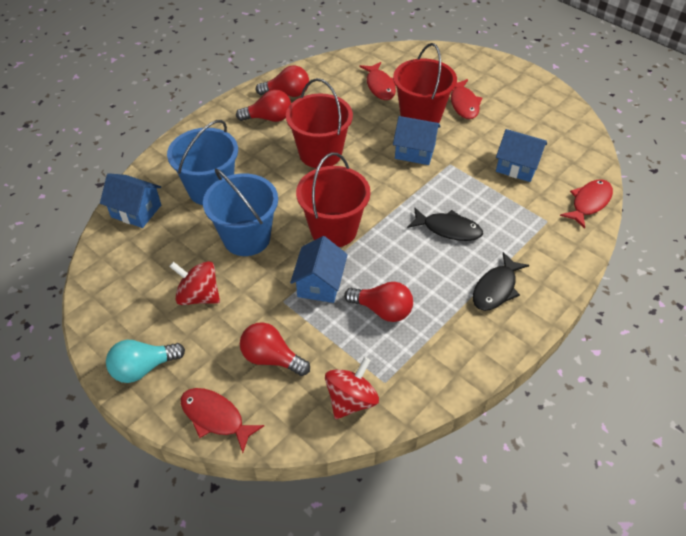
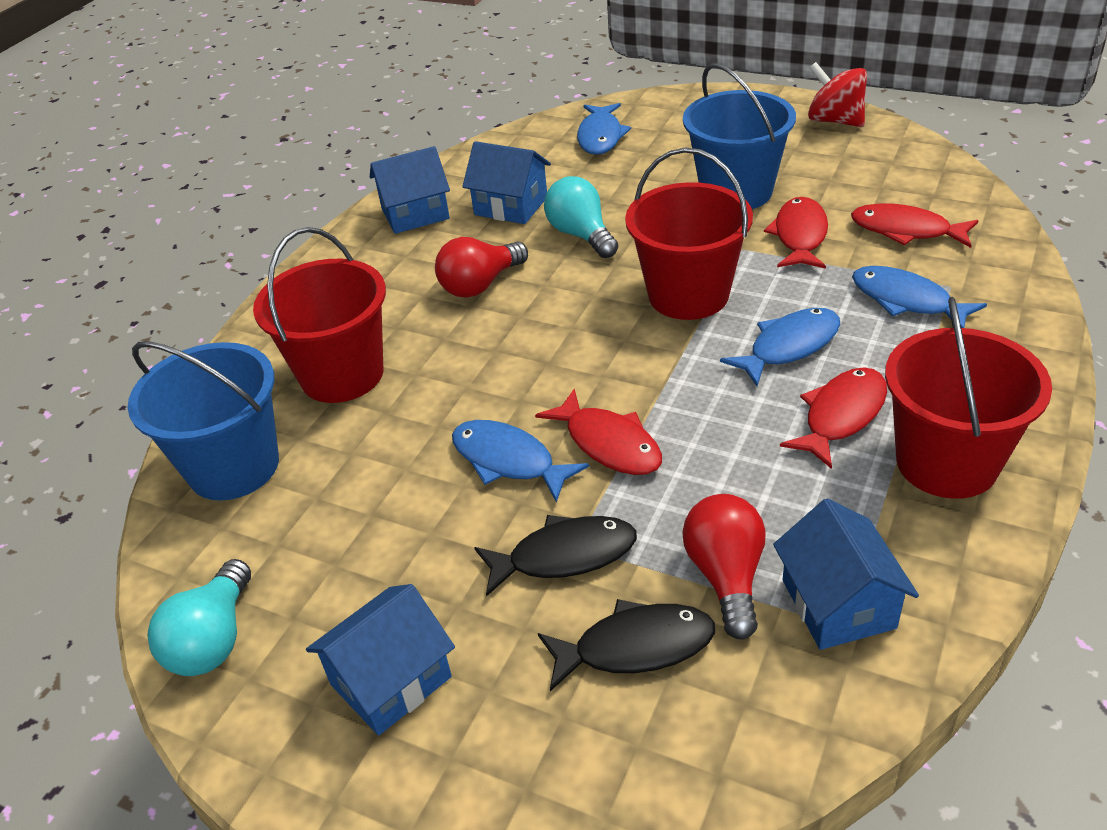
blue fish: 0 -> 4
red light bulb: 4 -> 2
red spinning top: 2 -> 1
turquoise light bulb: 1 -> 2

